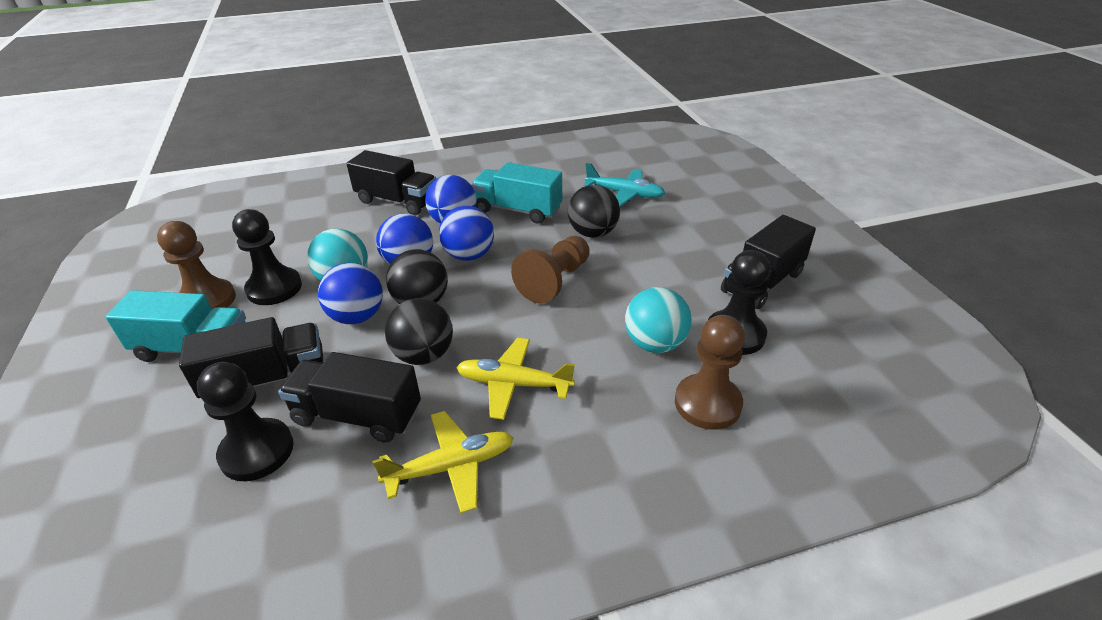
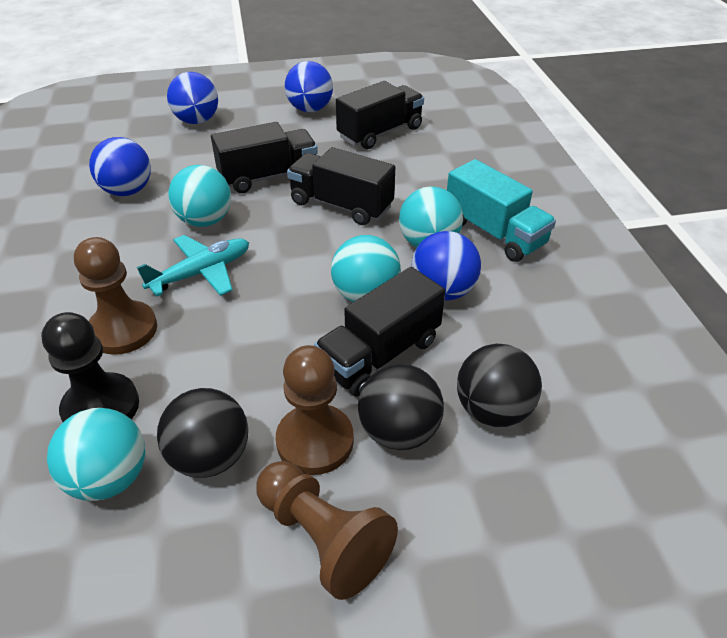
black pawn: 3 -> 1
turquoise ball: 2 -> 4
turquoise truck: 2 -> 1
yellow plane: 2 -> 0

